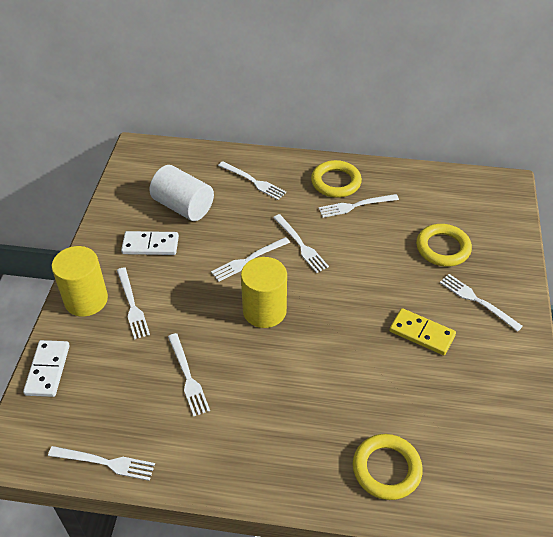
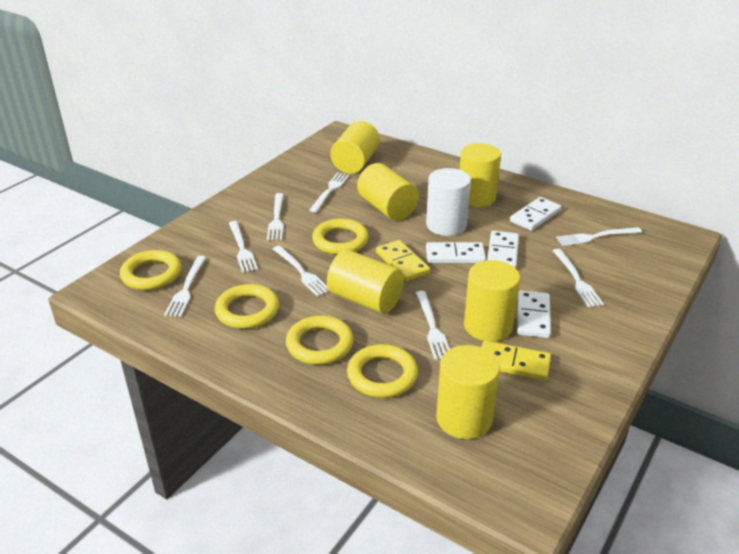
white domino: 2 -> 4
yellow cylinder: 2 -> 6
yellow domino: 1 -> 2
yellow ring: 3 -> 5

